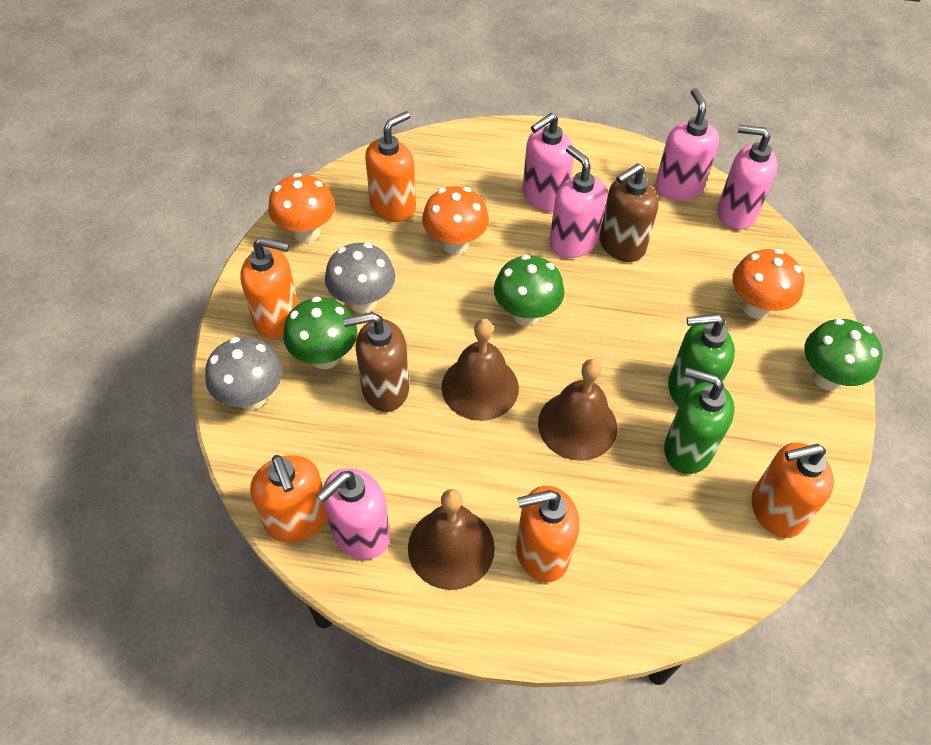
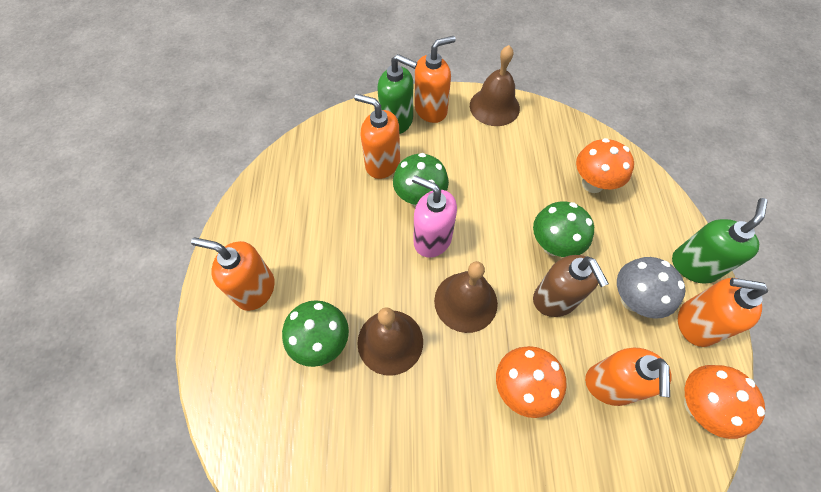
brown soap dispenser: 2 -> 1
grey mushroom: 2 -> 1
pink soap dispenser: 5 -> 1

